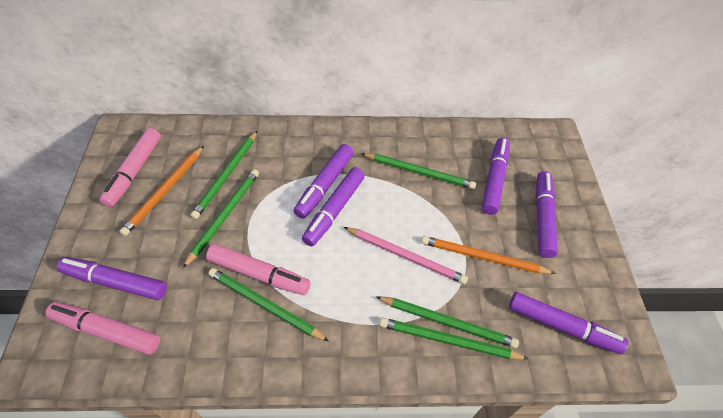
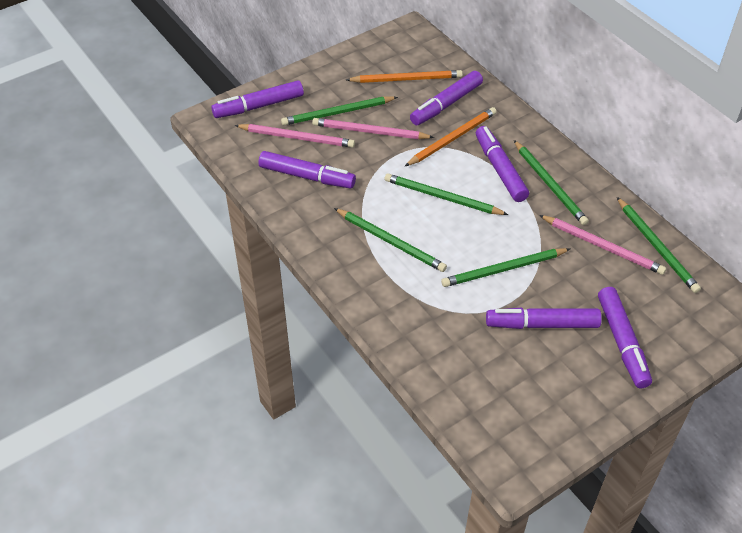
pink marker: 3 -> 0
pink pencil: 1 -> 3

